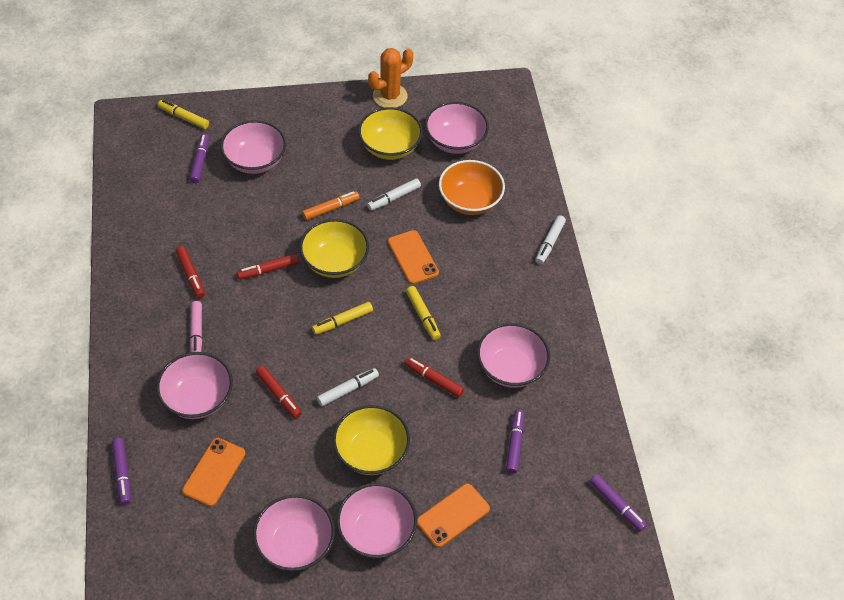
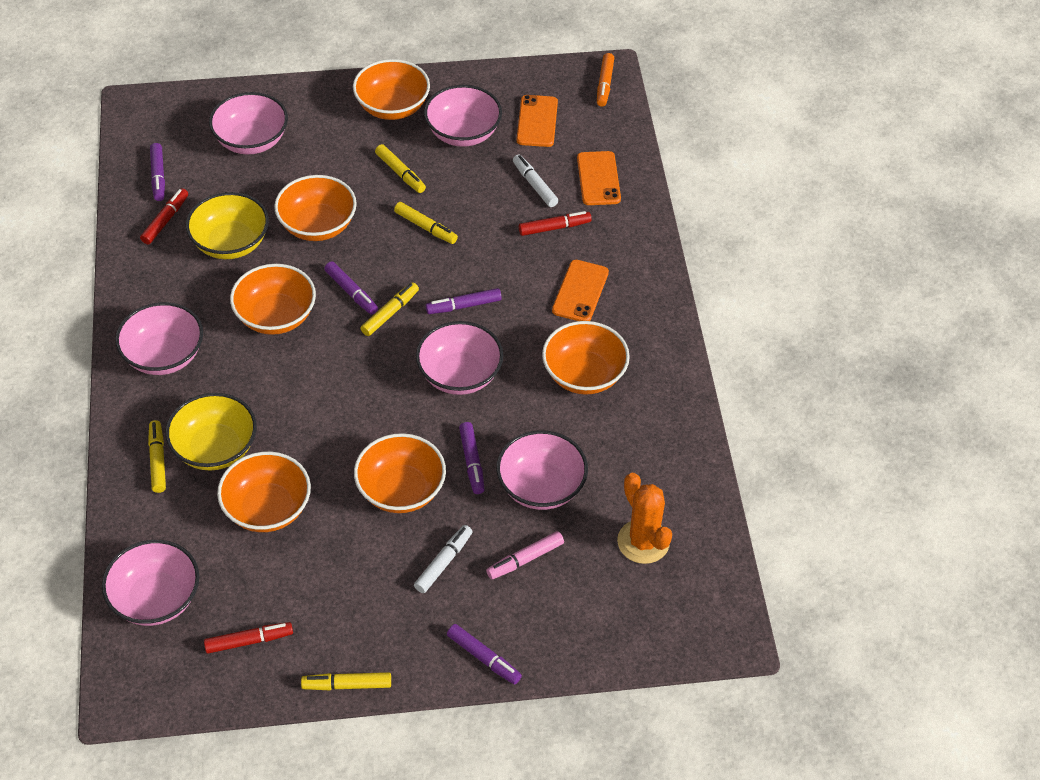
orange bowl: 1 -> 6
purple marker: 4 -> 5
red marker: 4 -> 3
white marker: 3 -> 2
yellow bowl: 3 -> 2
yellow marker: 3 -> 5

